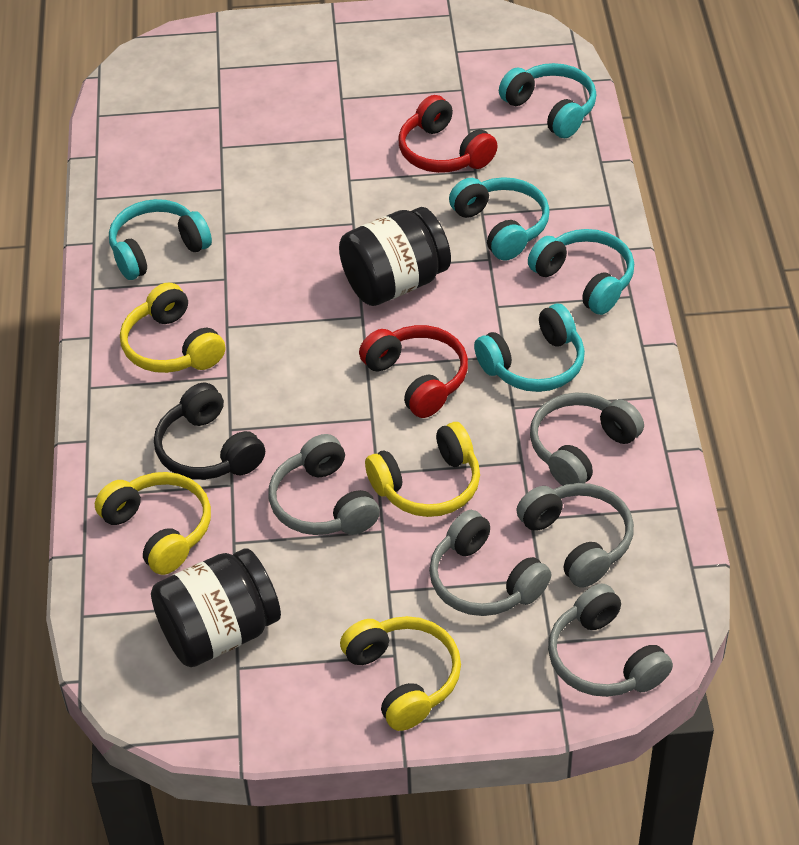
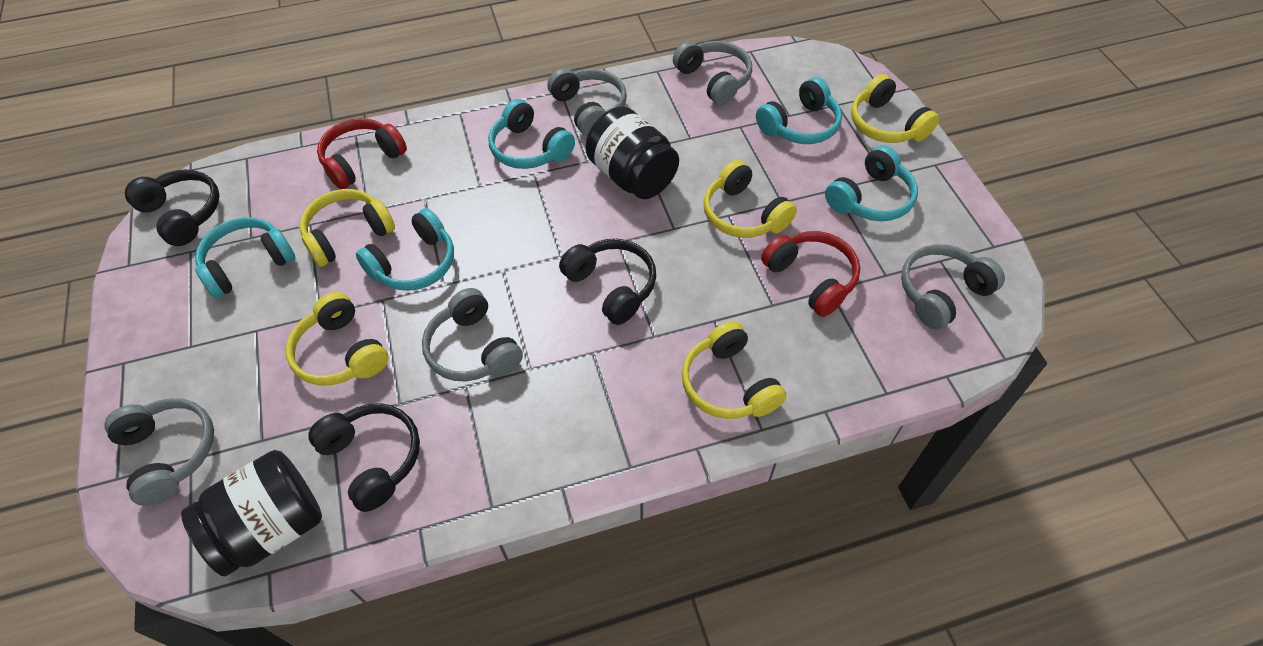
black headphones: 1 -> 3
yellow headphones: 4 -> 5

